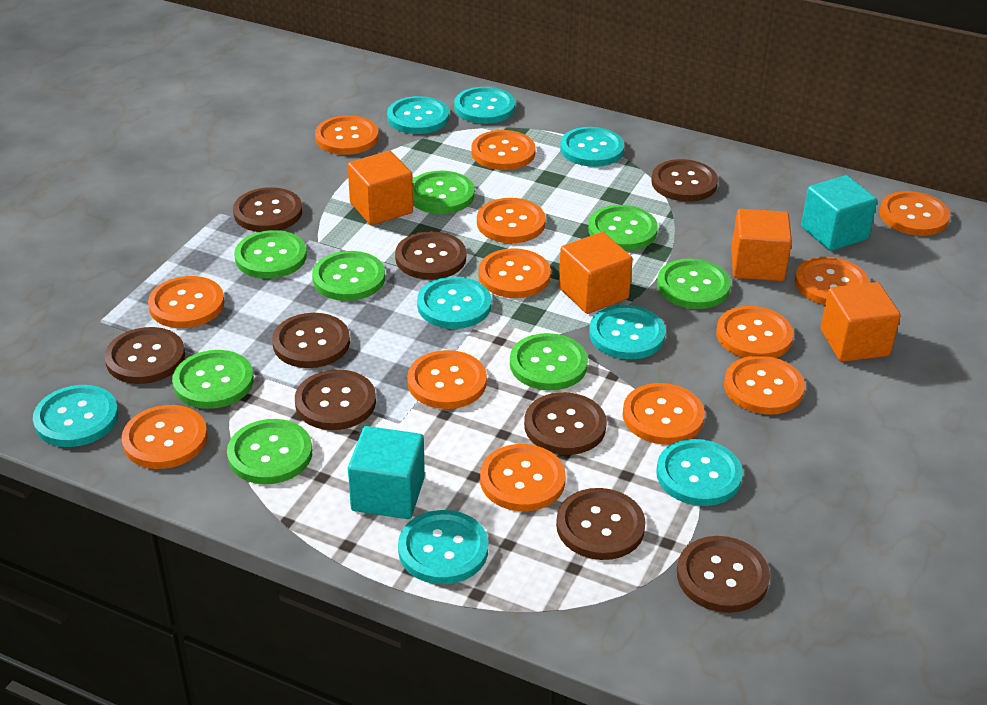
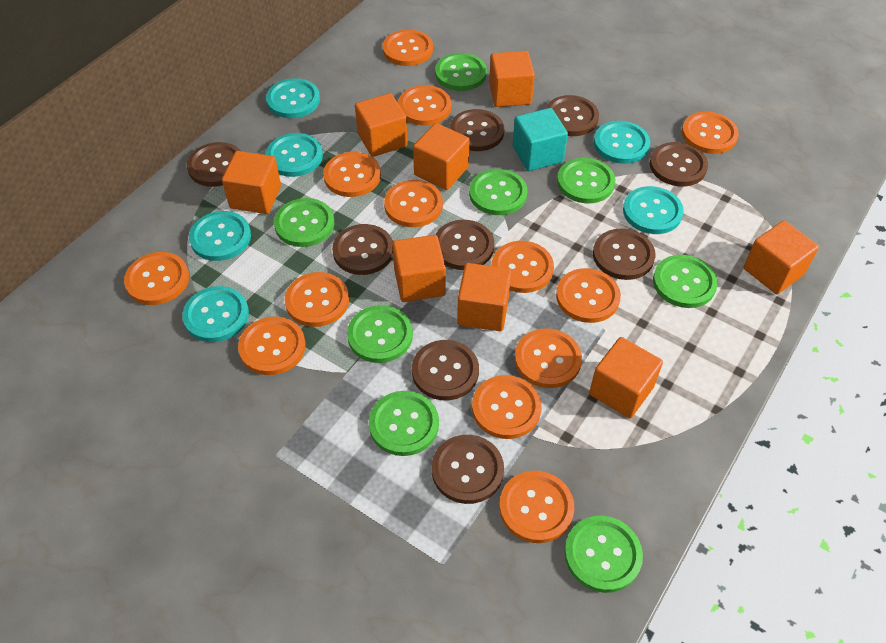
orange cube: 4 -> 8
turquoise button: 8 -> 6
turquoise cube: 2 -> 1

